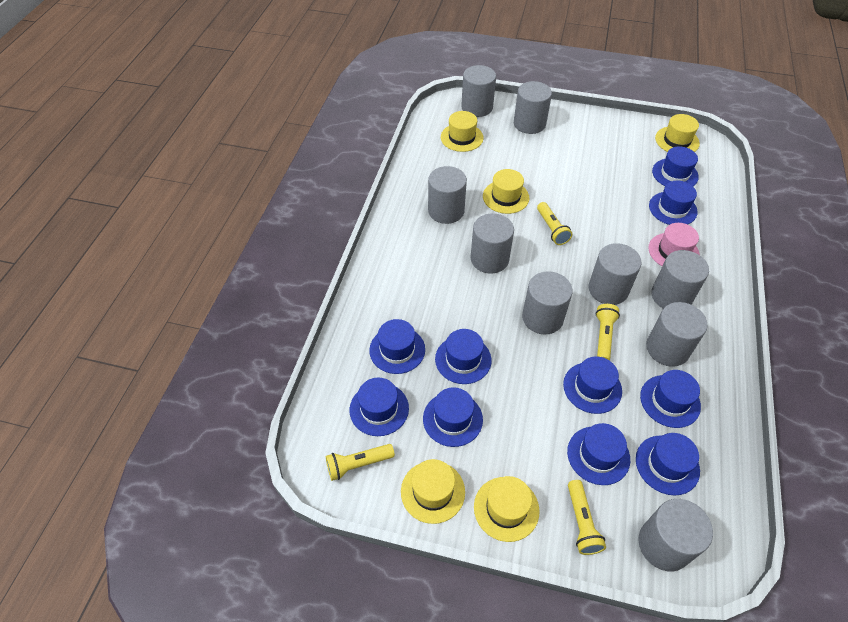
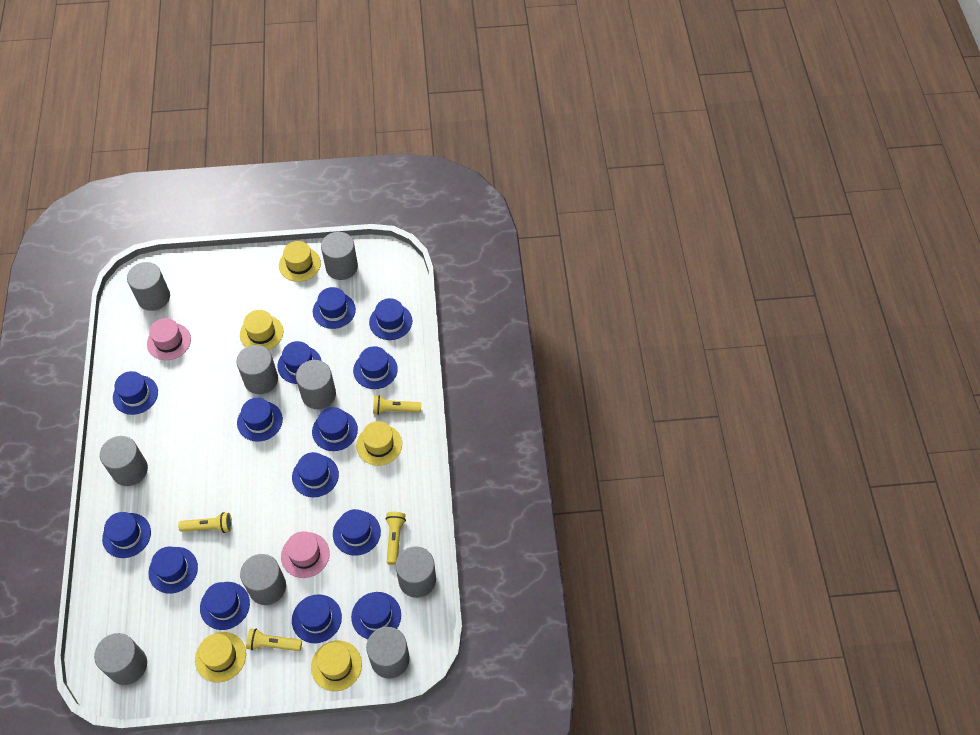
blue hat: 10 -> 14
pink hat: 1 -> 2

